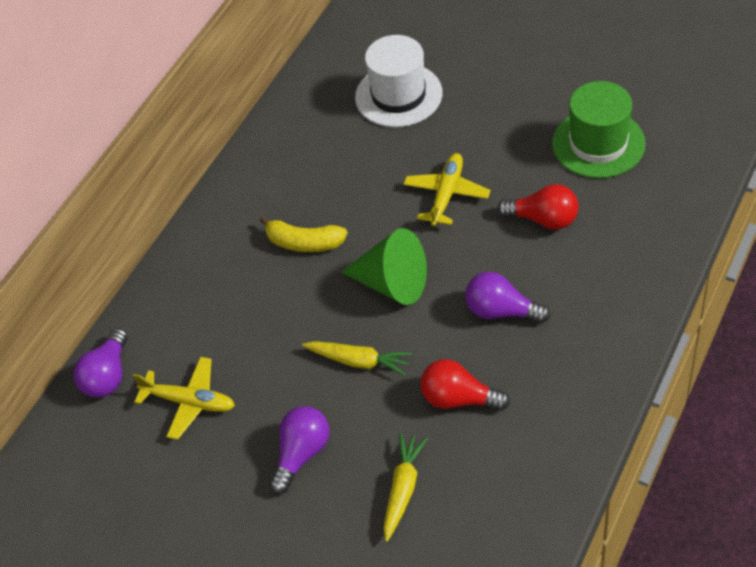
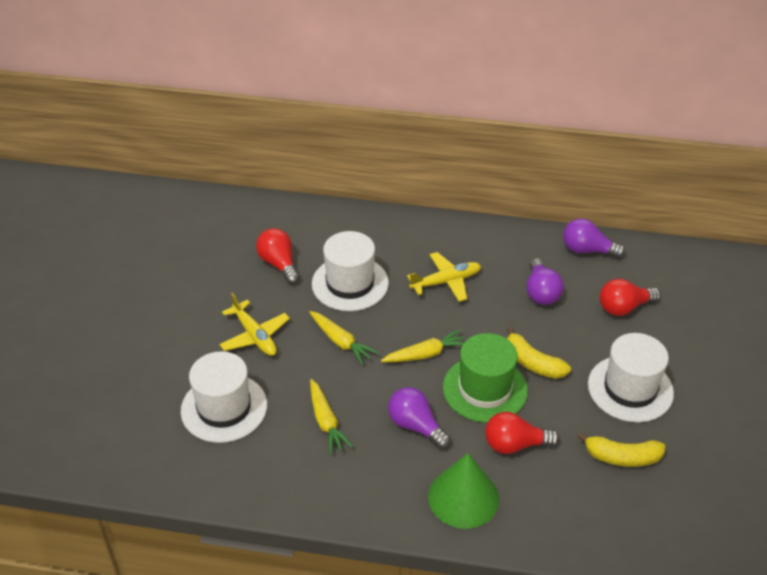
red light bulb: 2 -> 3
white hat: 1 -> 3
yellow banana: 1 -> 2
yellow carrot: 2 -> 3

